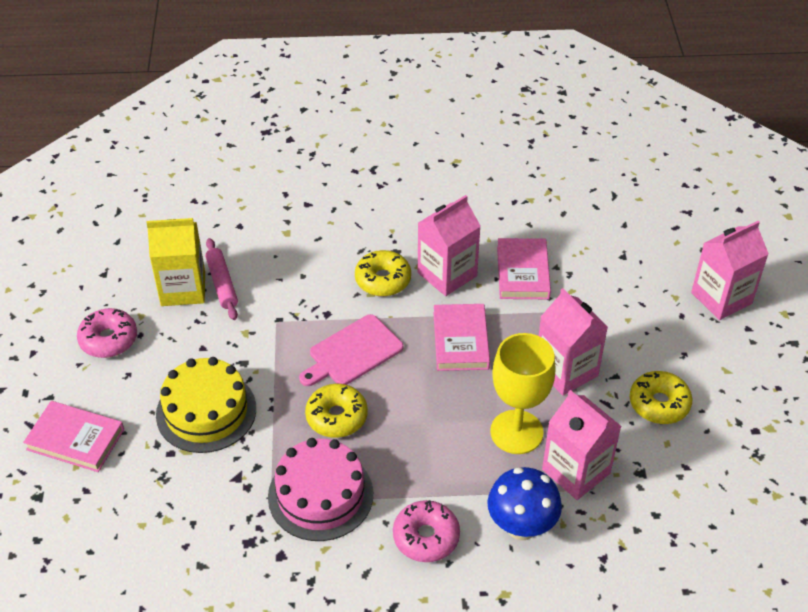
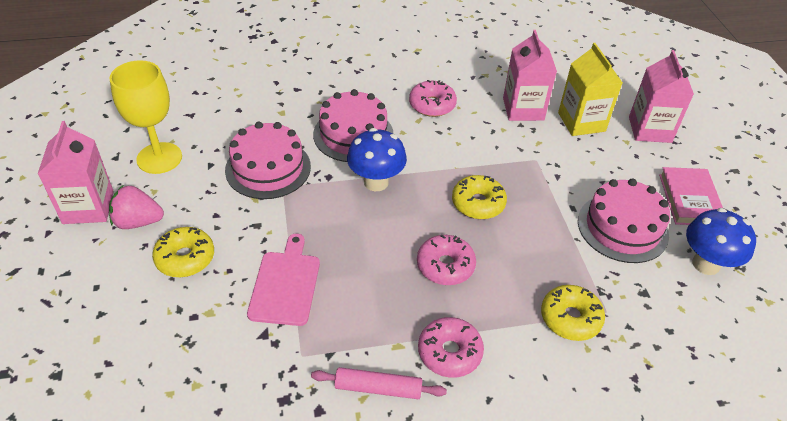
blue mushroom: 1 -> 2
pink book: 3 -> 1
pink cake: 1 -> 3
pink carton: 4 -> 3
pink donut: 2 -> 3
pink strawberry: 0 -> 1
yellow cake: 1 -> 0

